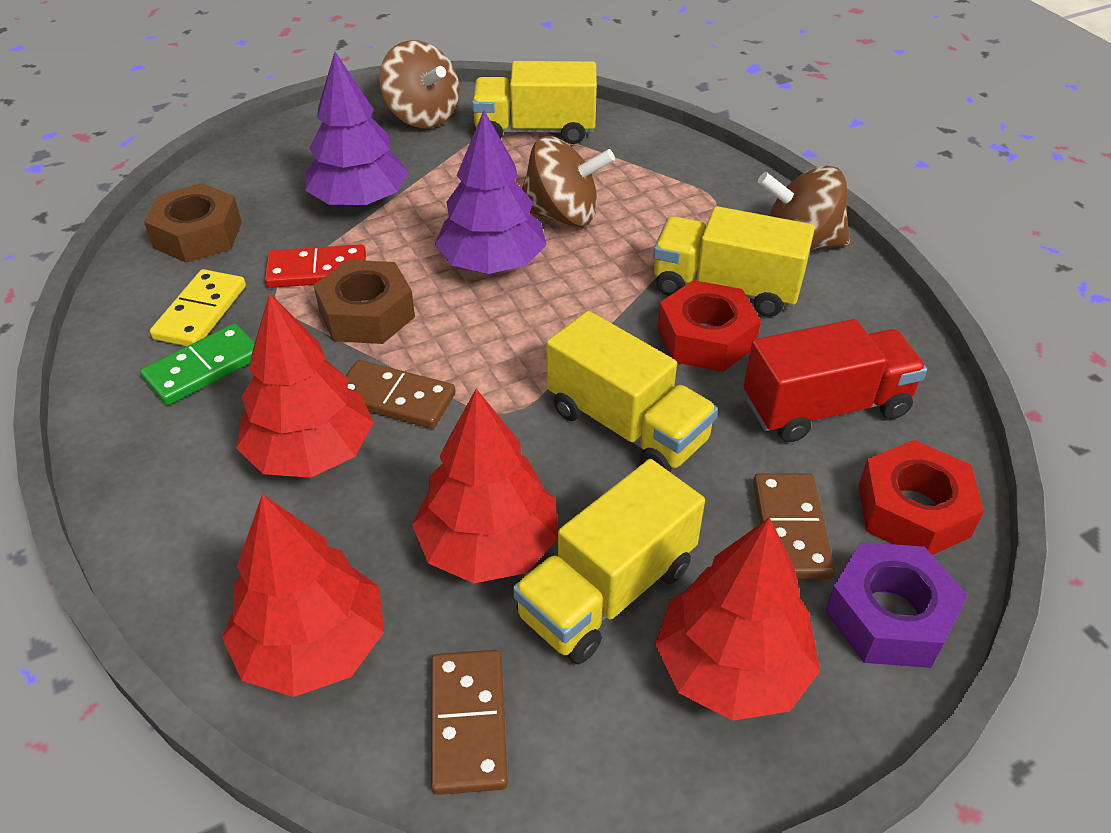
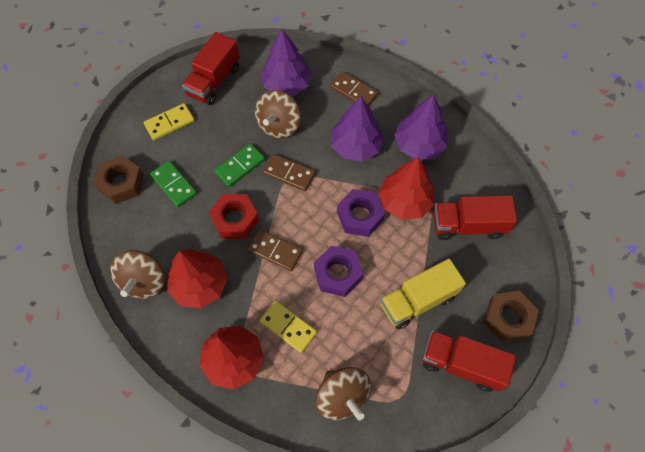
green domino: 1 -> 2
purple nut: 1 -> 2
purple tree: 2 -> 3
red domino: 1 -> 0
red nut: 2 -> 1
red tree: 4 -> 3
red truck: 1 -> 3
yellow domino: 1 -> 2
yellow truck: 4 -> 1

